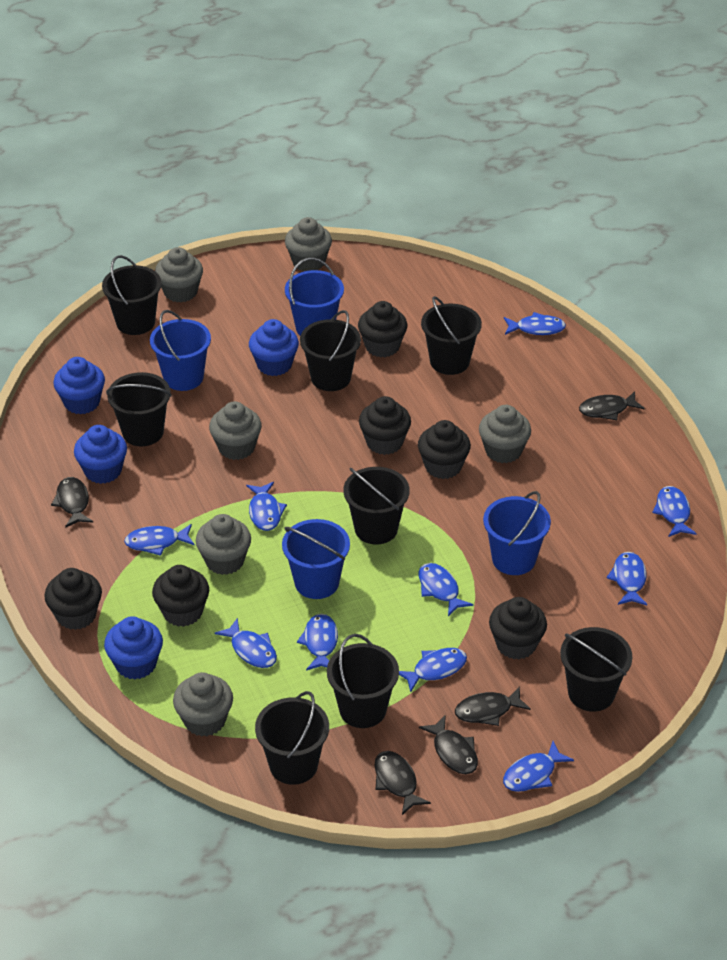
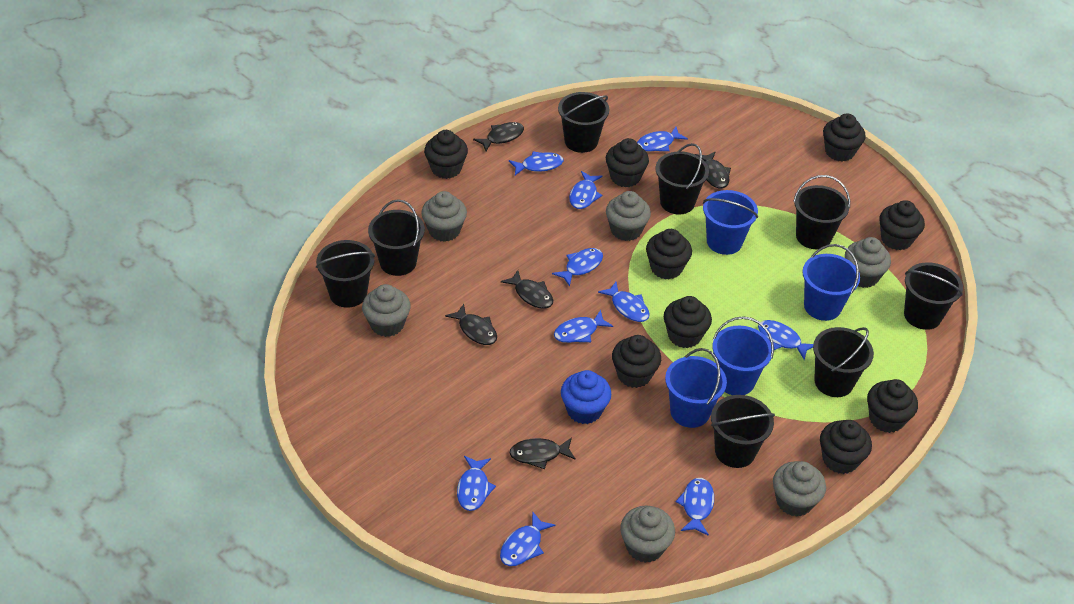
black cupcake: 6 -> 9
blue cupcake: 4 -> 1

